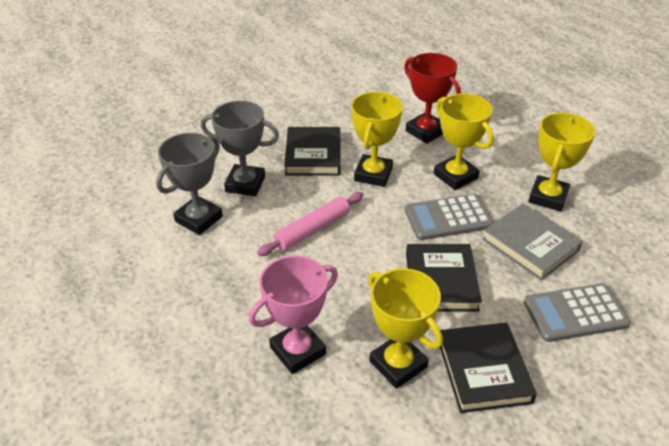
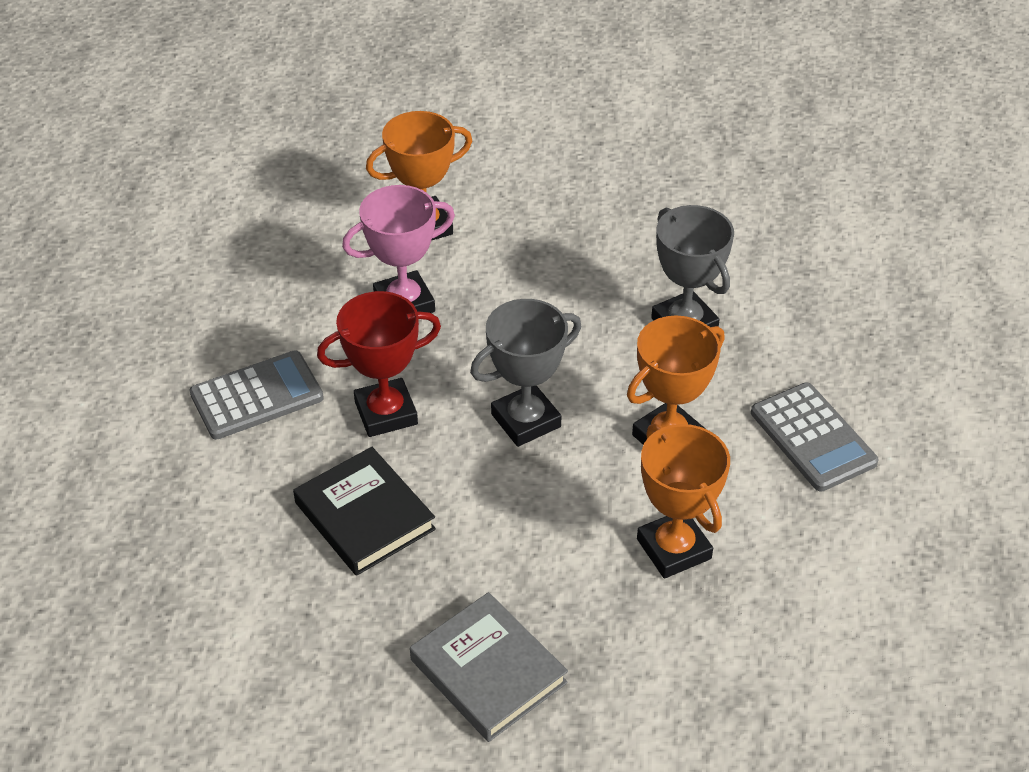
black book: 3 -> 1
orange trophy: 0 -> 3
pink rolling pin: 1 -> 0
yellow trophy: 4 -> 0

